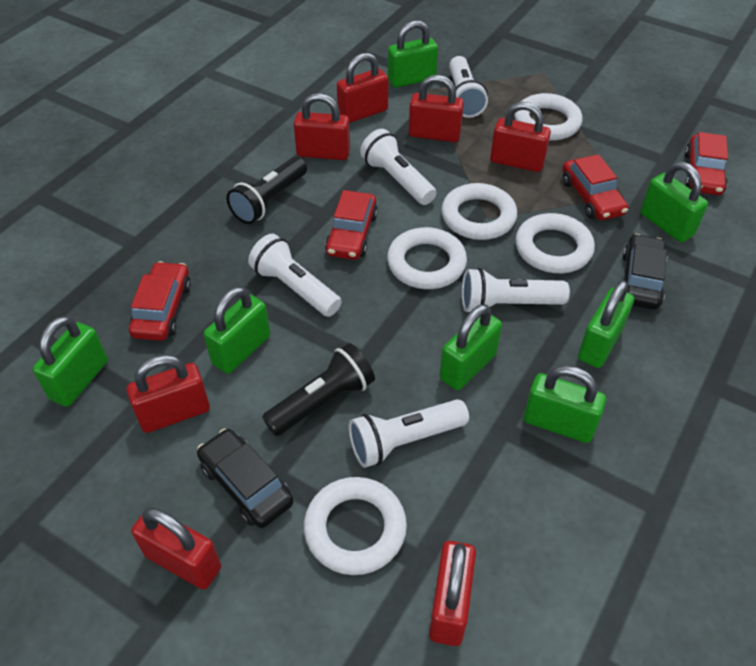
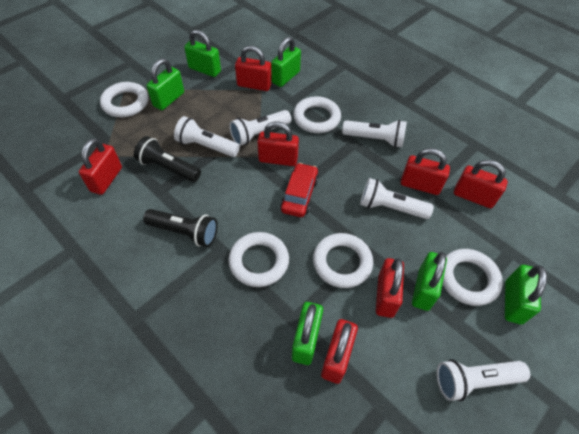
black car: 2 -> 0
green padlock: 7 -> 6
red car: 4 -> 1

